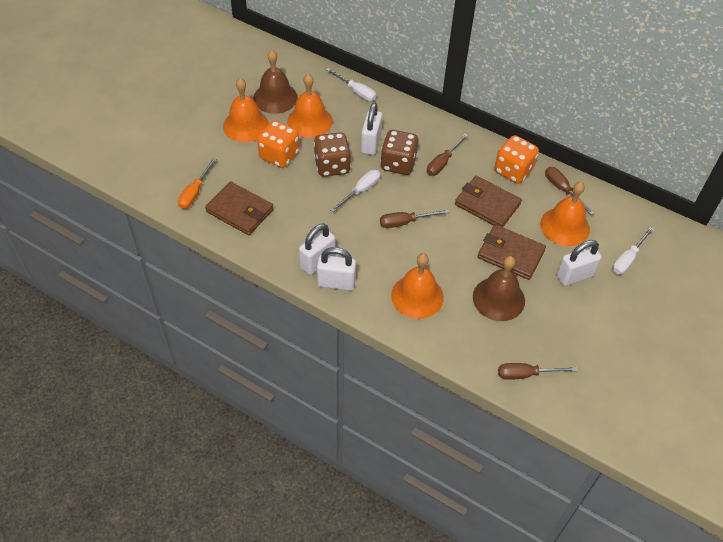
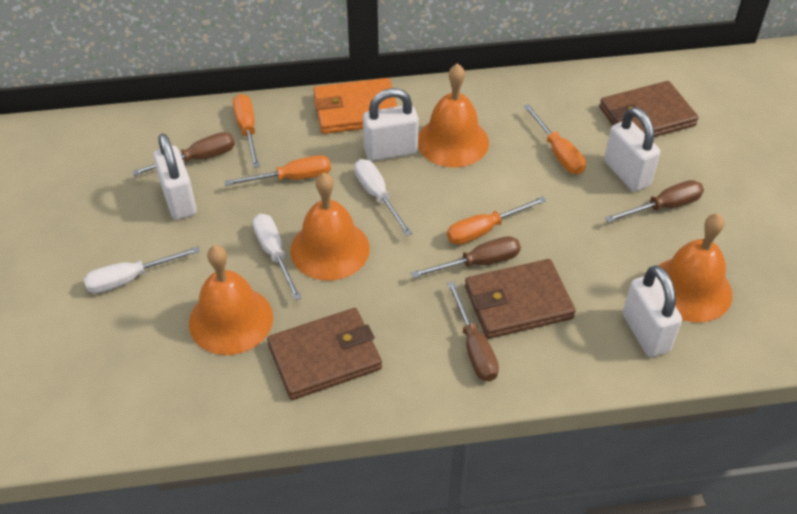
brown bell: 2 -> 0
brown dice: 2 -> 0
orange dice: 2 -> 0
orange screwdriver: 1 -> 4
orange wallet: 0 -> 1

